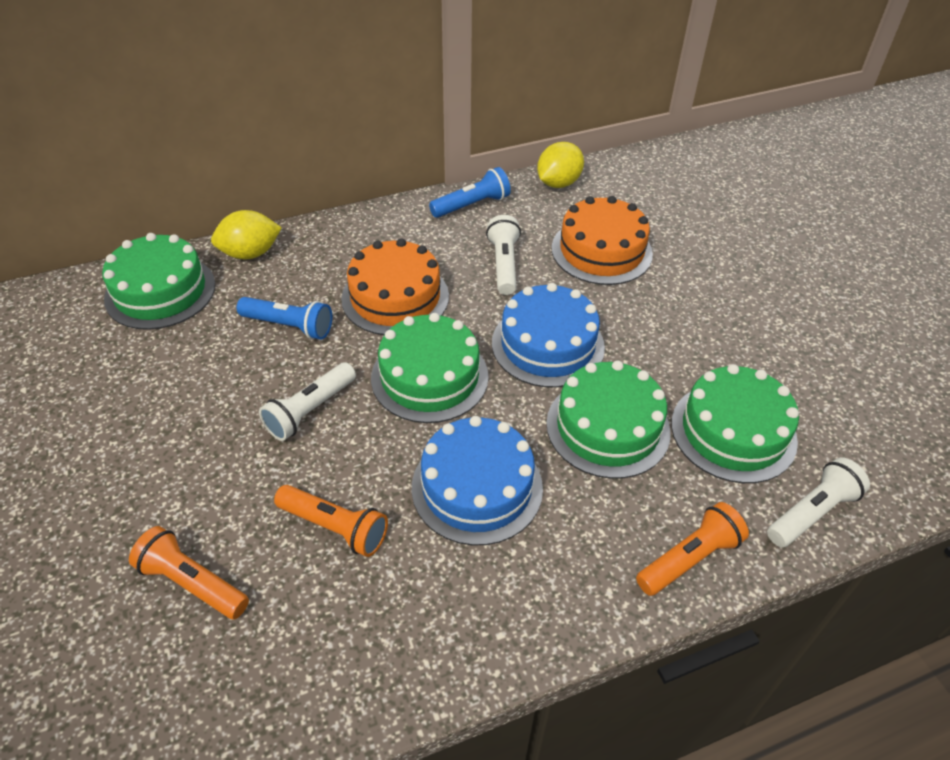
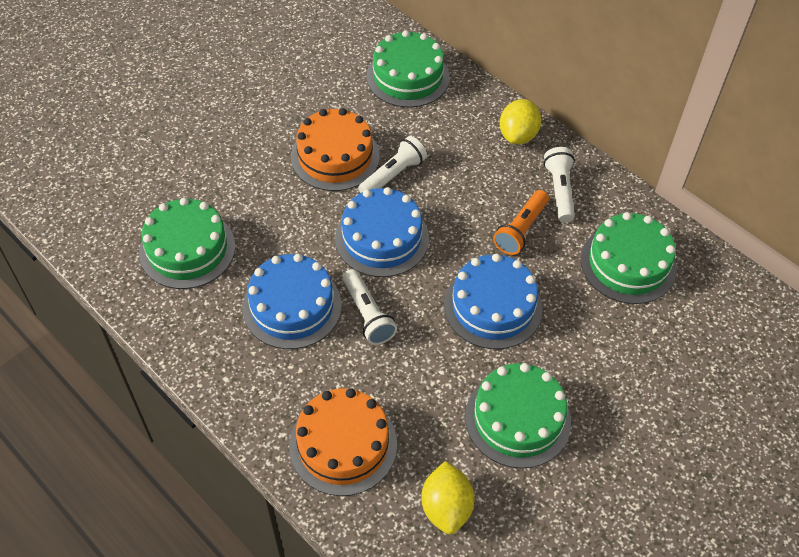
blue cake: 2 -> 3
blue flashlight: 2 -> 0
orange flashlight: 3 -> 1

